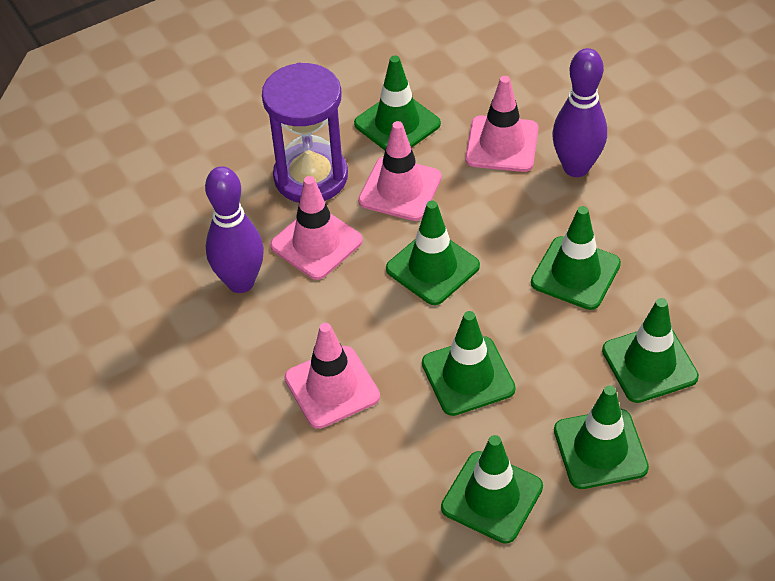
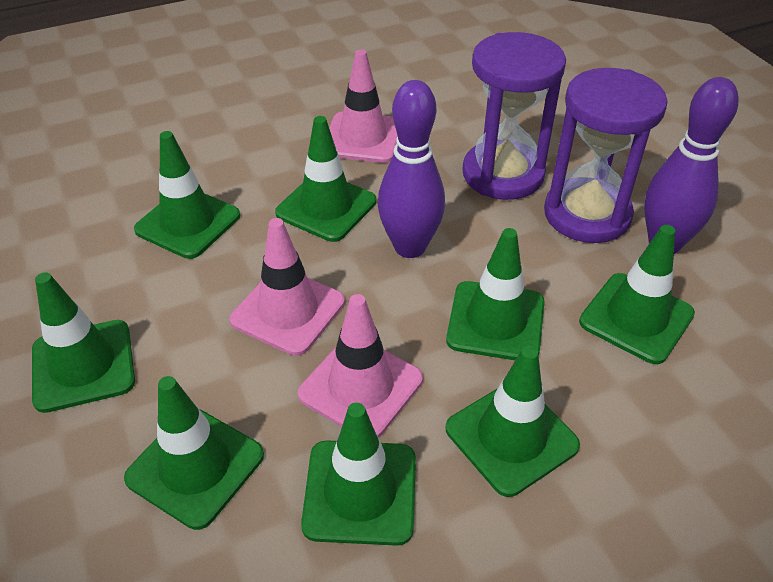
green traffic cone: 7 -> 8
pink traffic cone: 4 -> 3
purple hourglass: 1 -> 2

